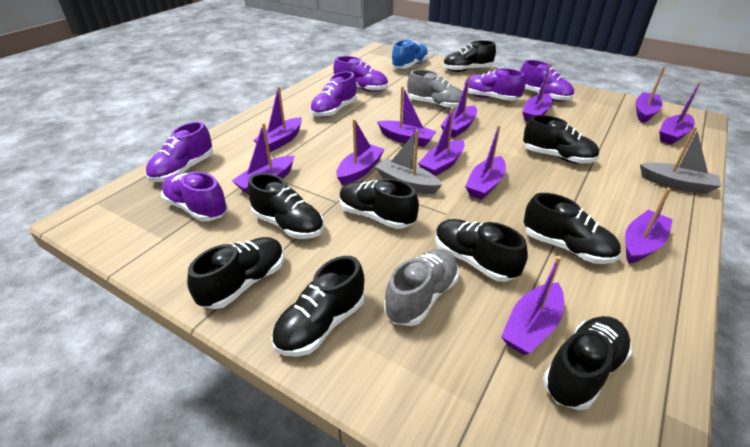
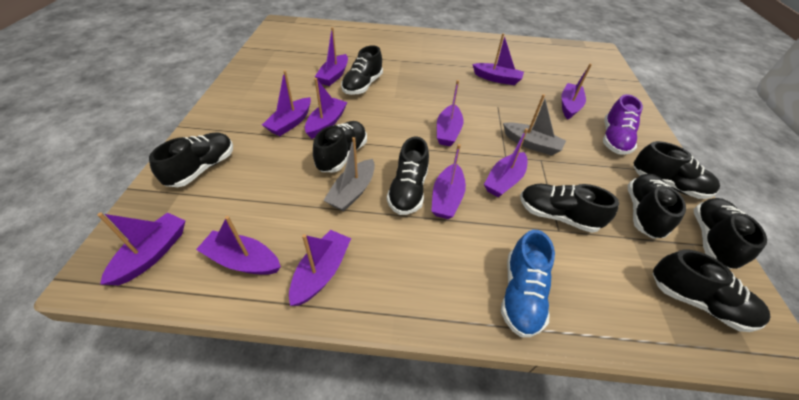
grey shoe: 2 -> 0
purple boat: 12 -> 11
purple shoe: 6 -> 1

